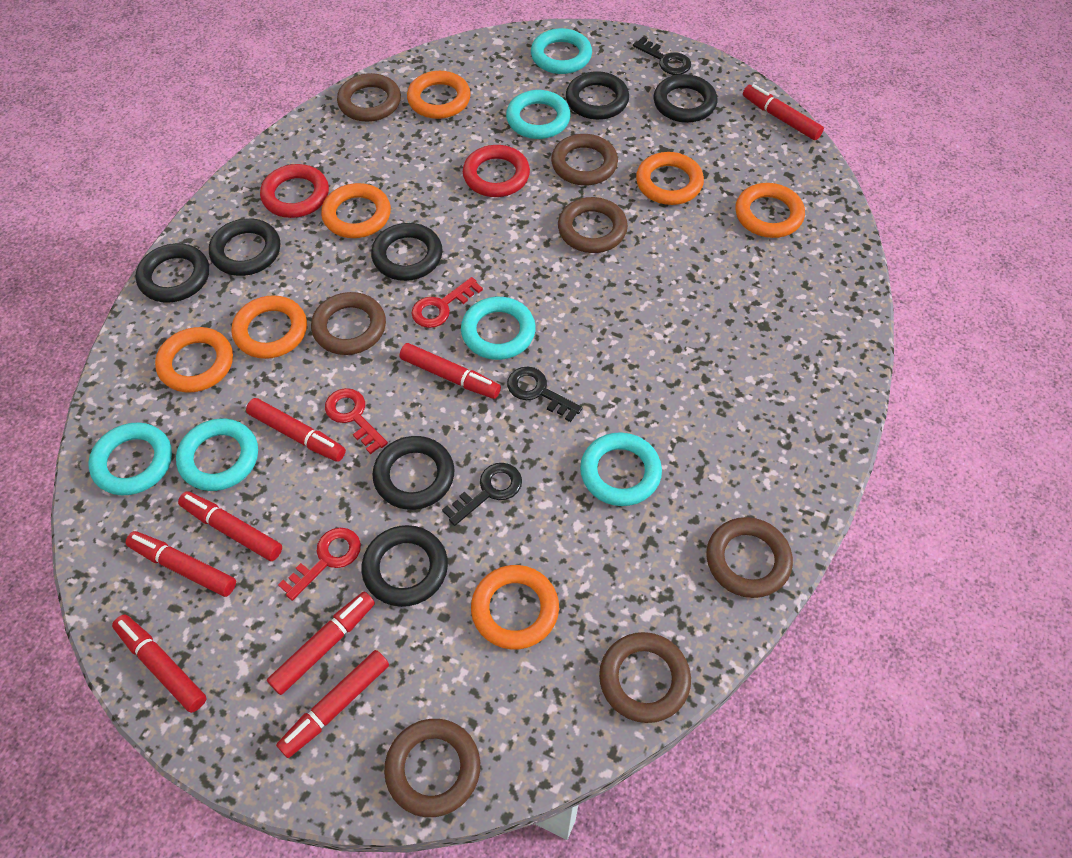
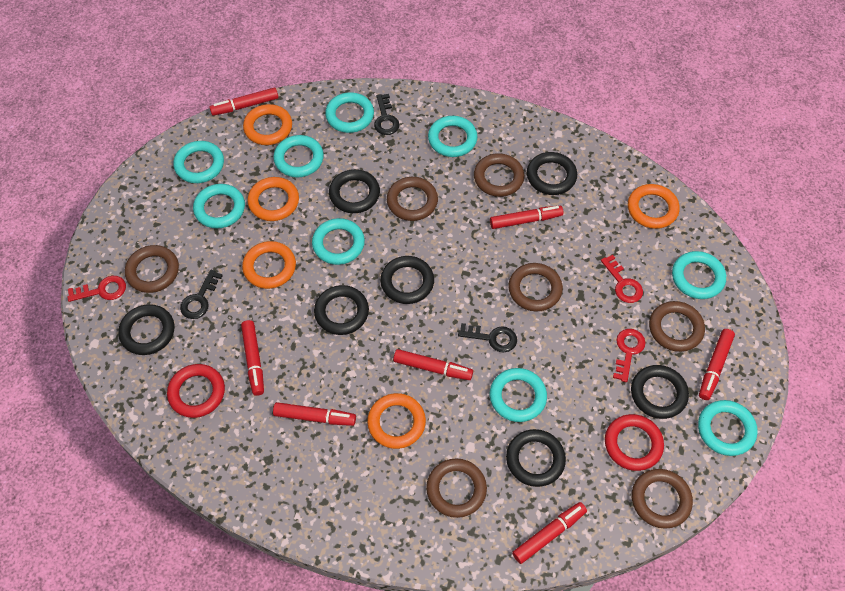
orange ring: 7 -> 5
red marker: 8 -> 7
turquoise ring: 6 -> 9

